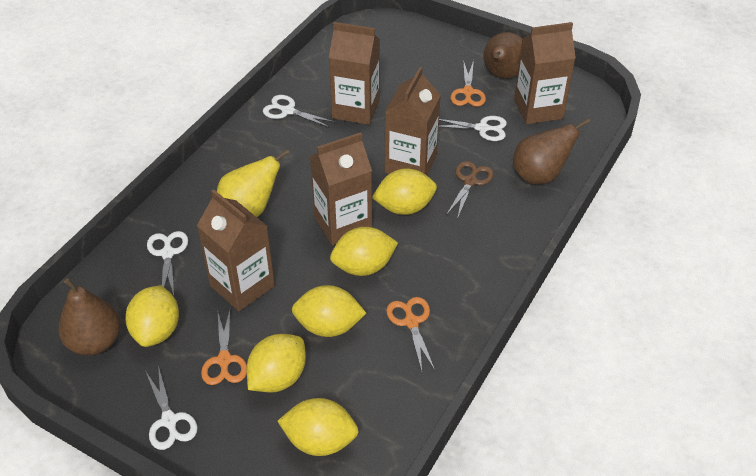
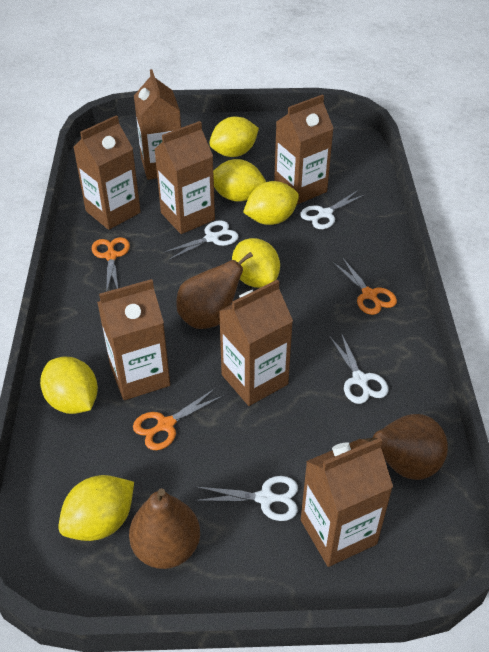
brown carton: 5 -> 7
brown scissors: 1 -> 0
yellow pear: 1 -> 0

